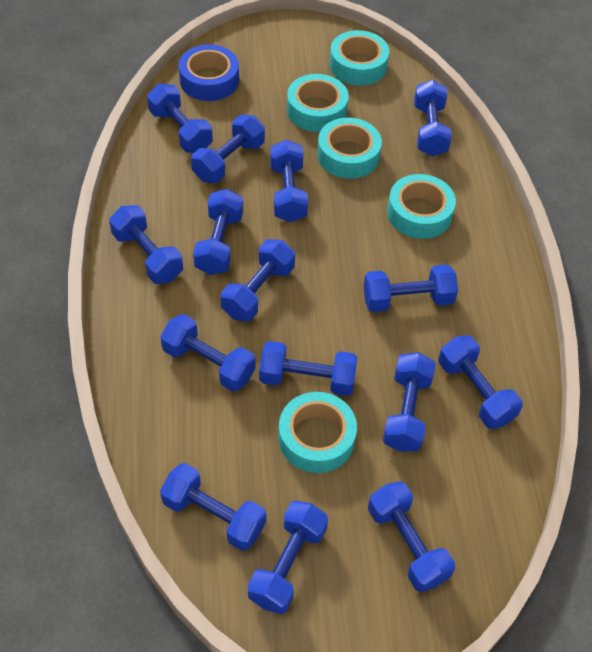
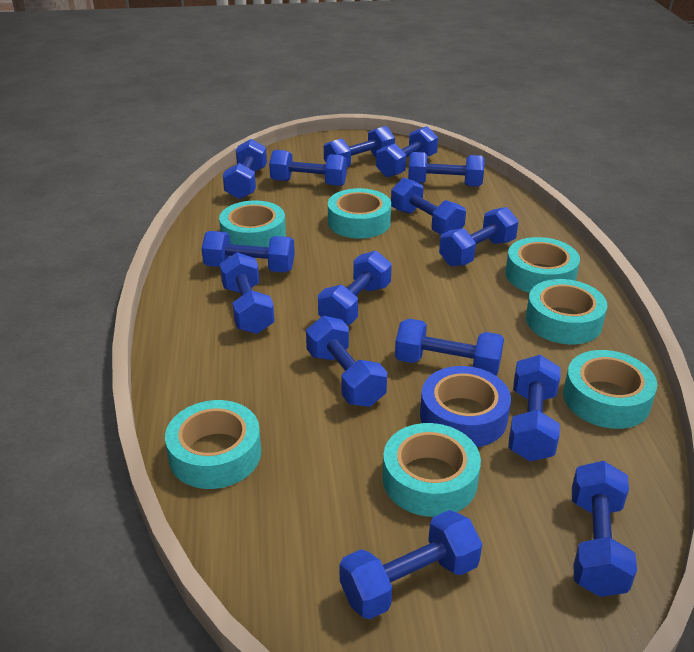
turquoise tape: 5 -> 7

